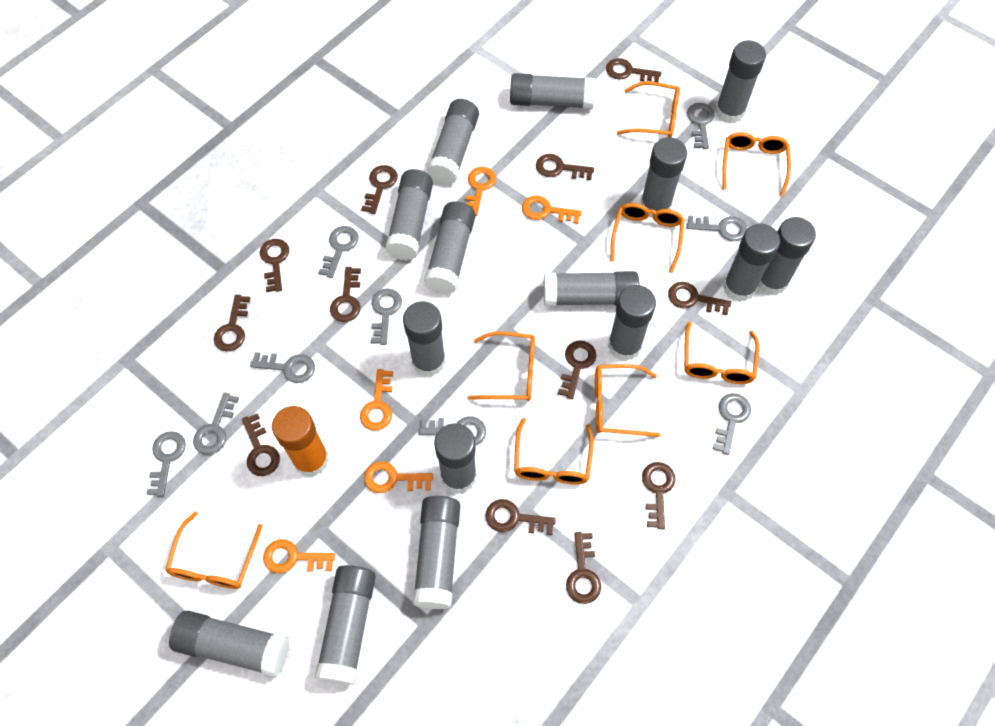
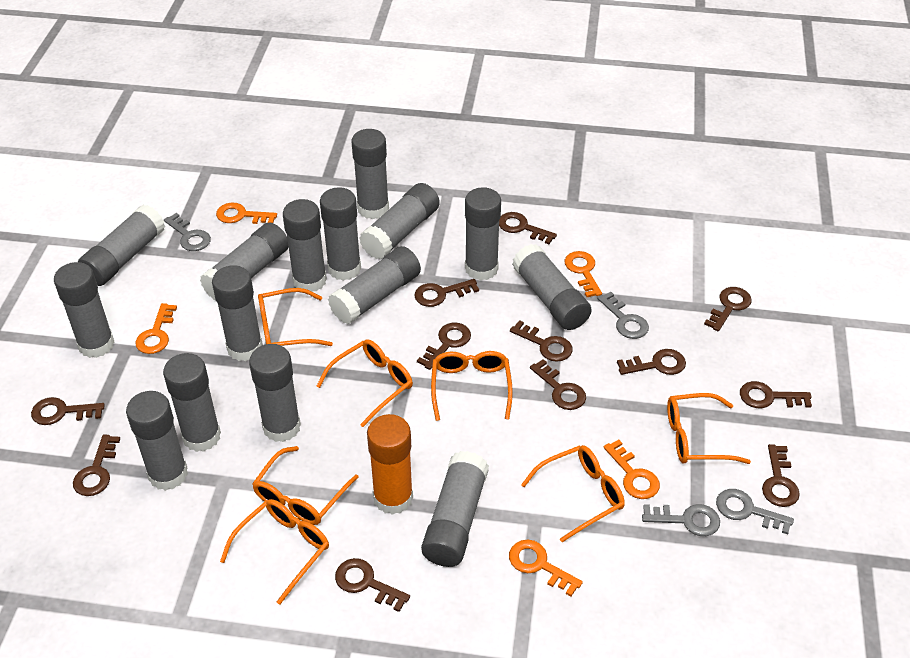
grey key: 9 -> 4
orange glasses: 8 -> 7

